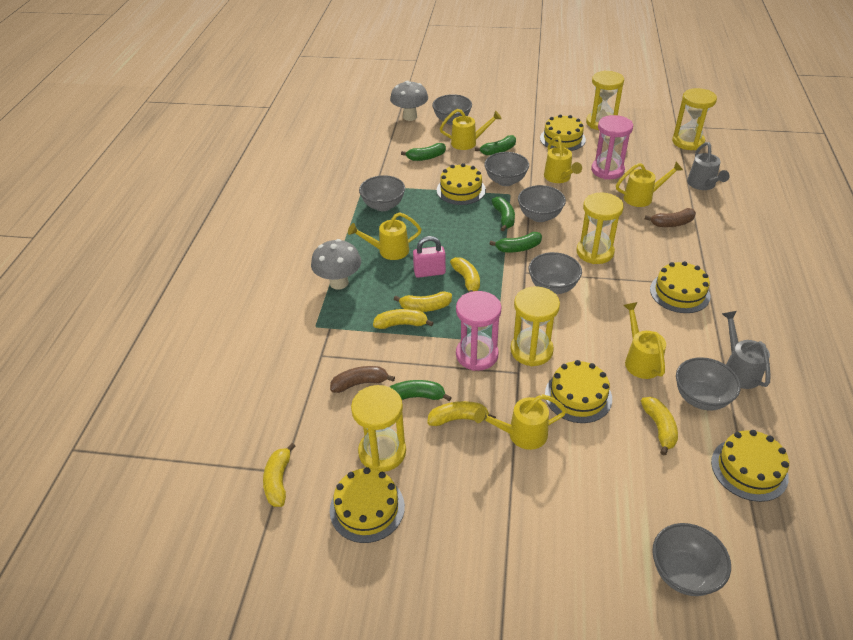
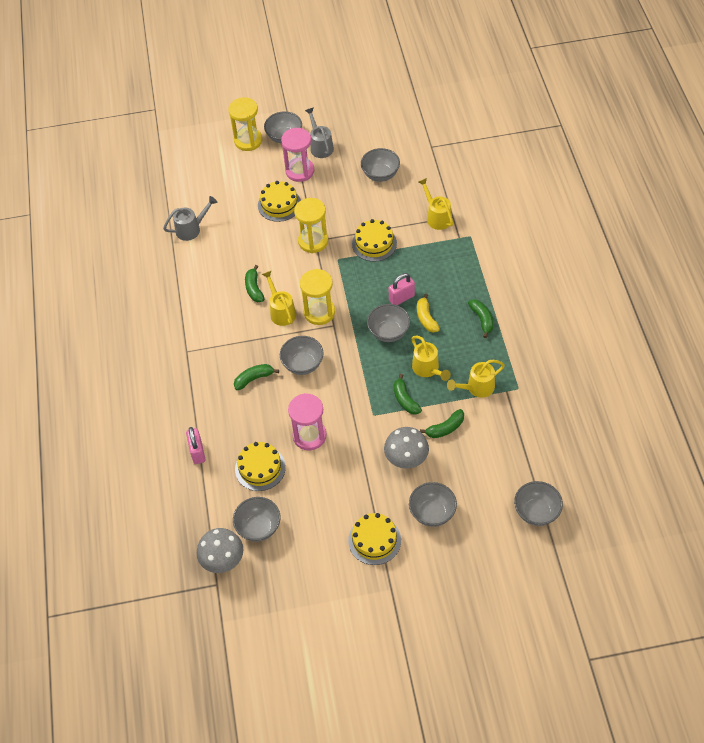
brown banana: 2 -> 0
pink padlock: 1 -> 2
yellow banana: 6 -> 1
yellow cake: 6 -> 4
yellow hourglass: 5 -> 3
yellow watering can: 6 -> 4

